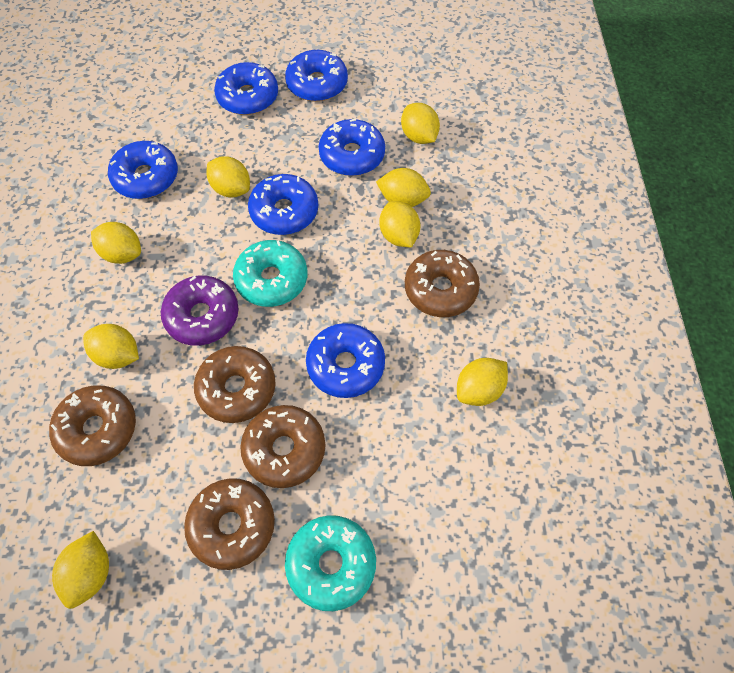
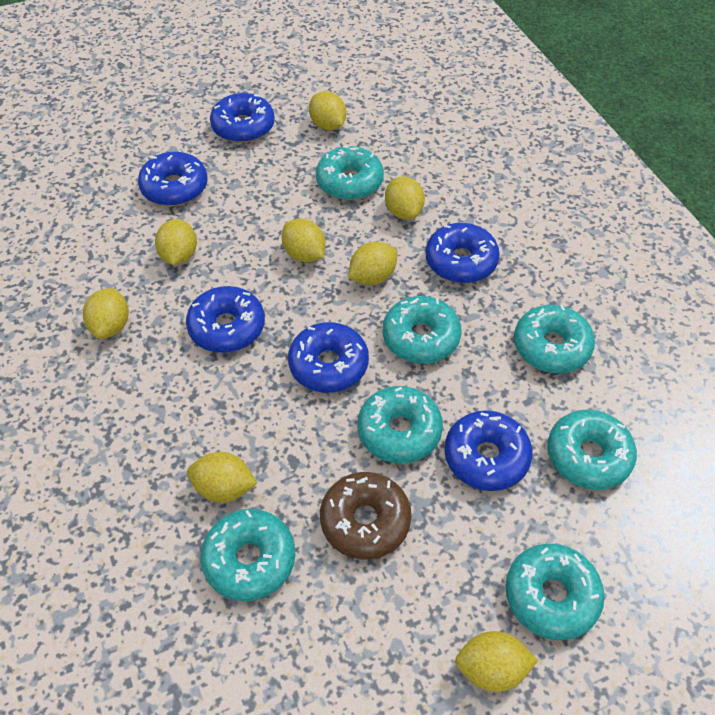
brown donut: 5 -> 1
purple donut: 1 -> 0
turquoise donut: 2 -> 7

